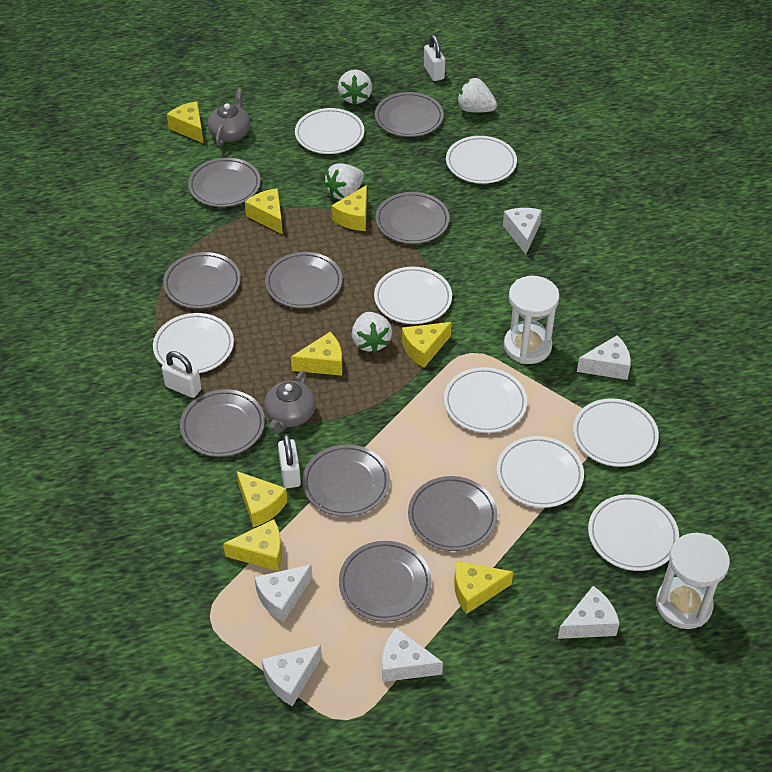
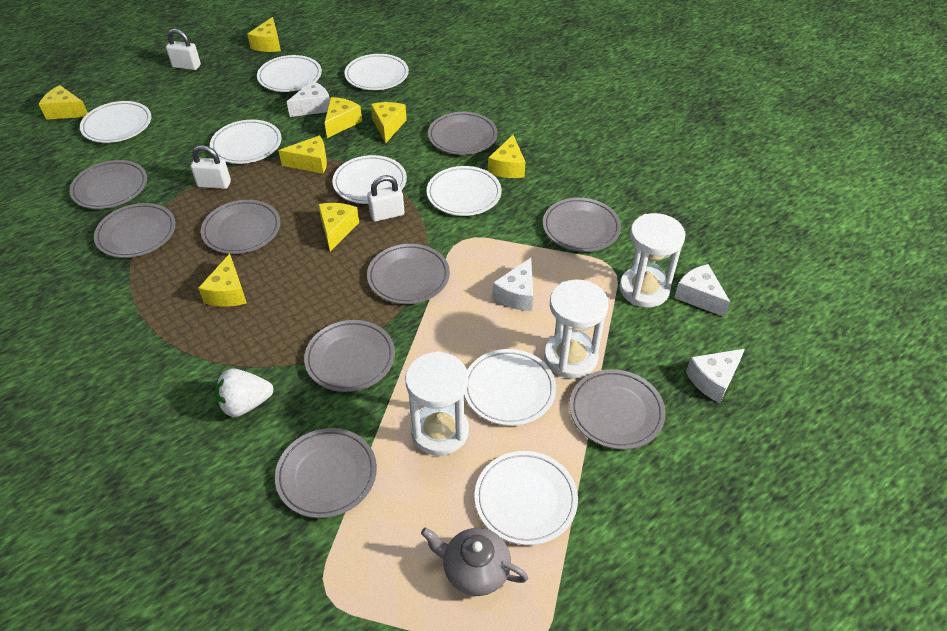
grey teapot: 2 -> 1
white cheese: 6 -> 4
white hourglass: 2 -> 3
white strawberry: 4 -> 1

